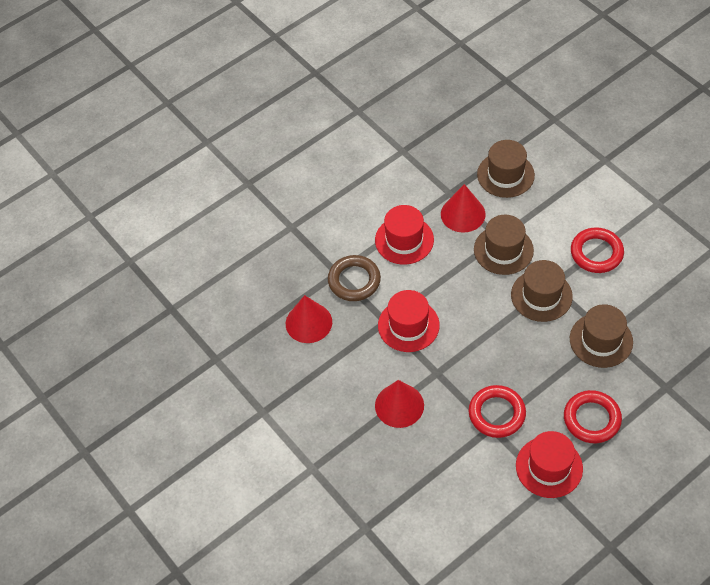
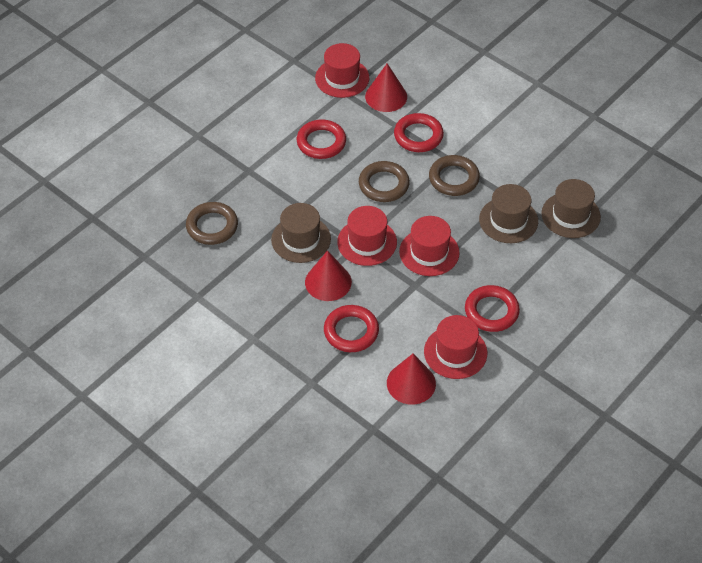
brown hat: 4 -> 3
brown ring: 1 -> 3
red hat: 3 -> 4
red ring: 3 -> 4

